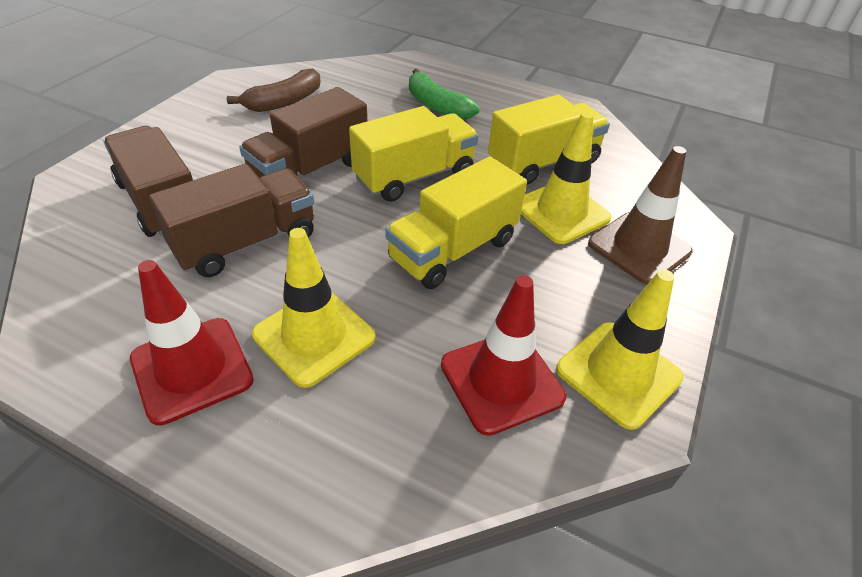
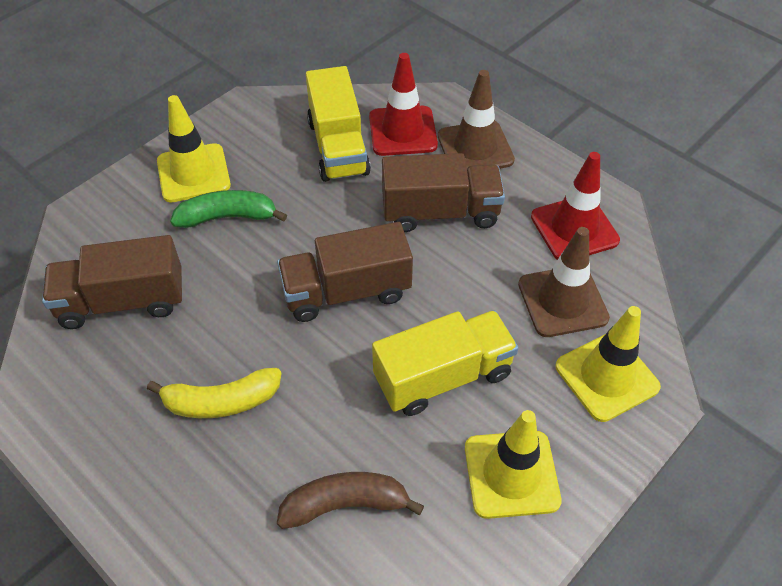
brown traffic cone: 1 -> 2
yellow banana: 0 -> 1
yellow truck: 3 -> 2

